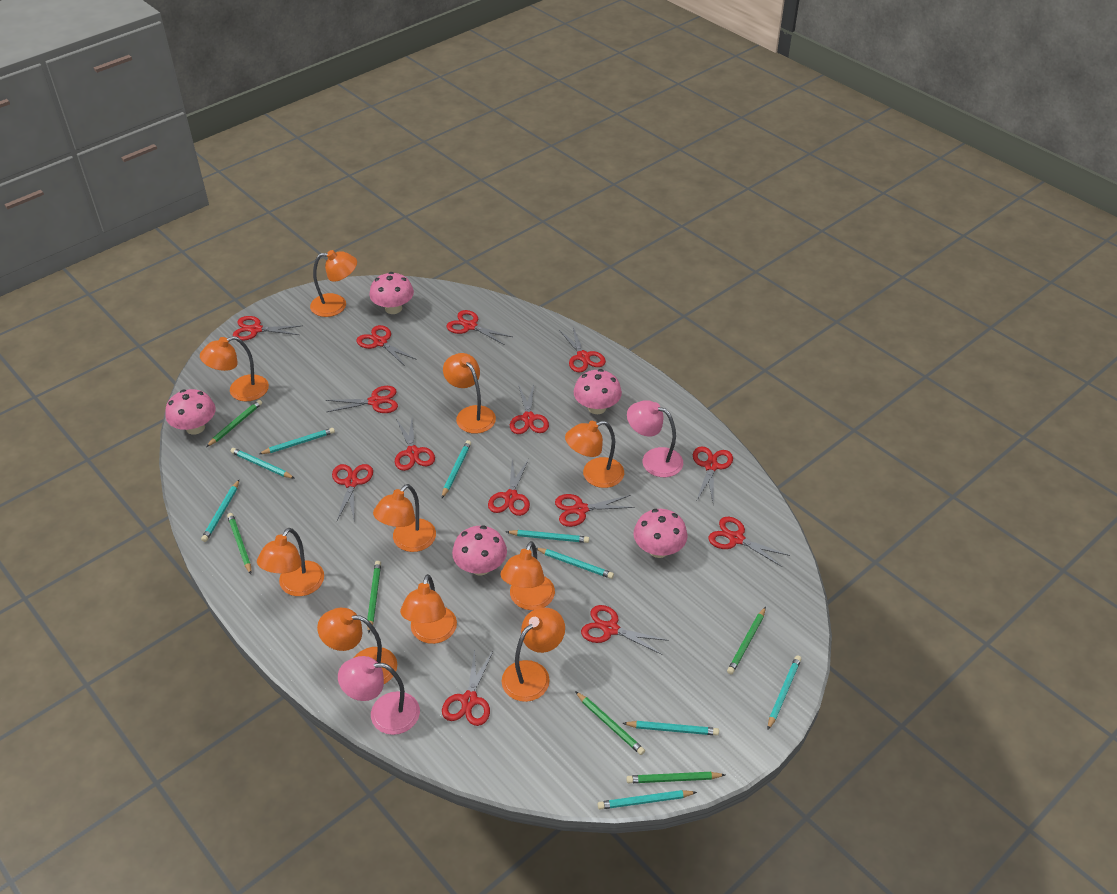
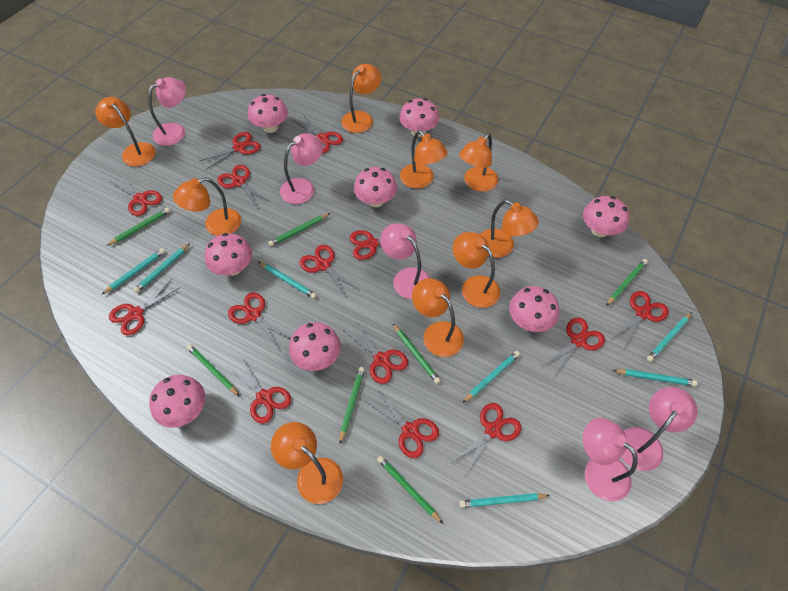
green pencil: 6 -> 7
orange lamp: 10 -> 9
pink lamp: 2 -> 5
pink mushroom: 5 -> 8
turquoise pencil: 9 -> 7

